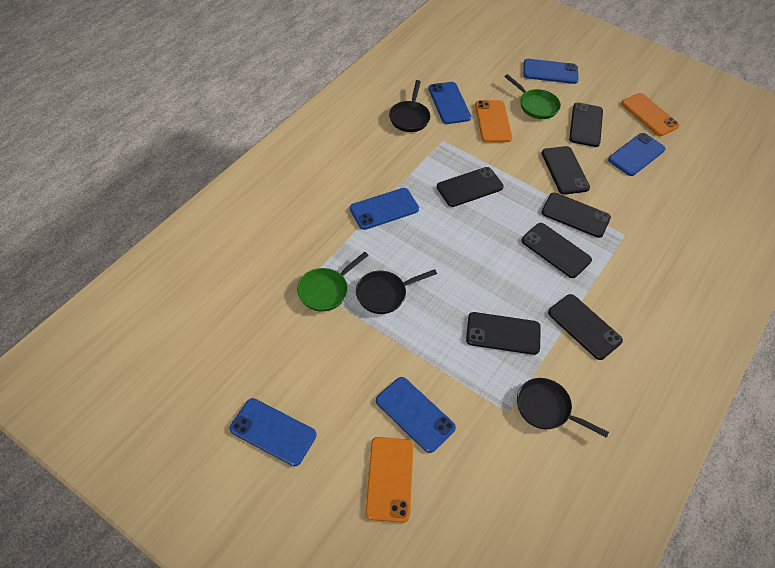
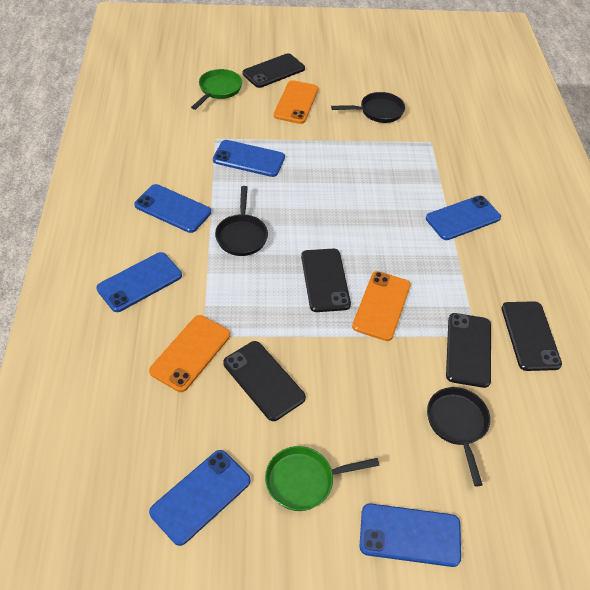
black phone: 7 -> 5

